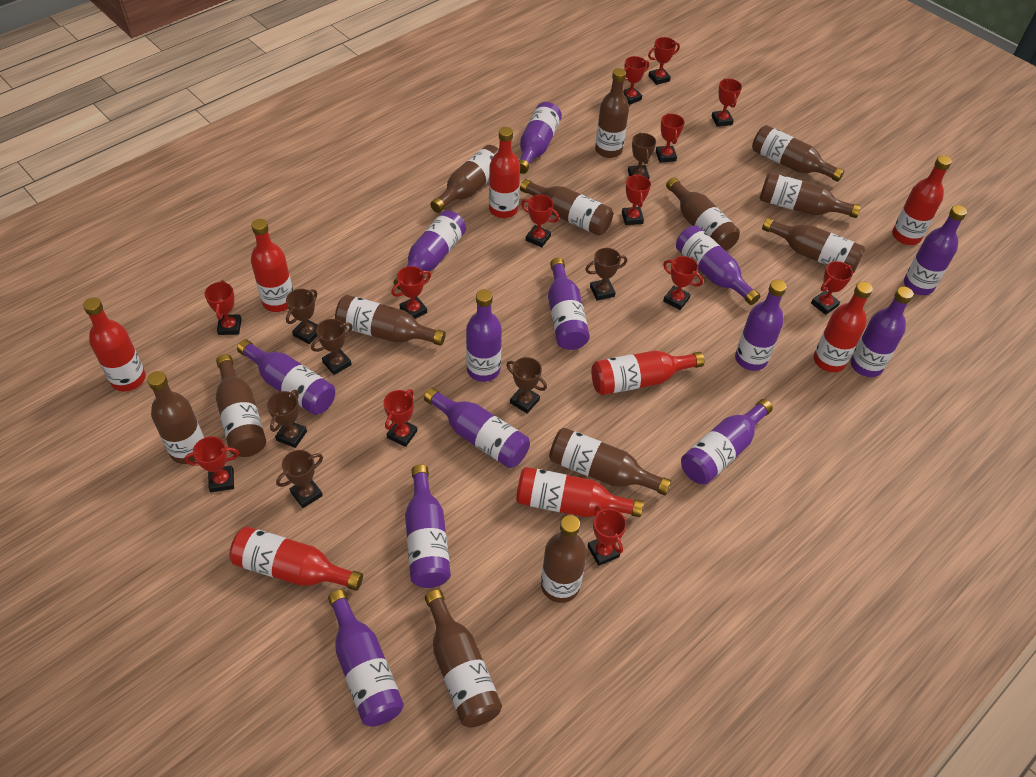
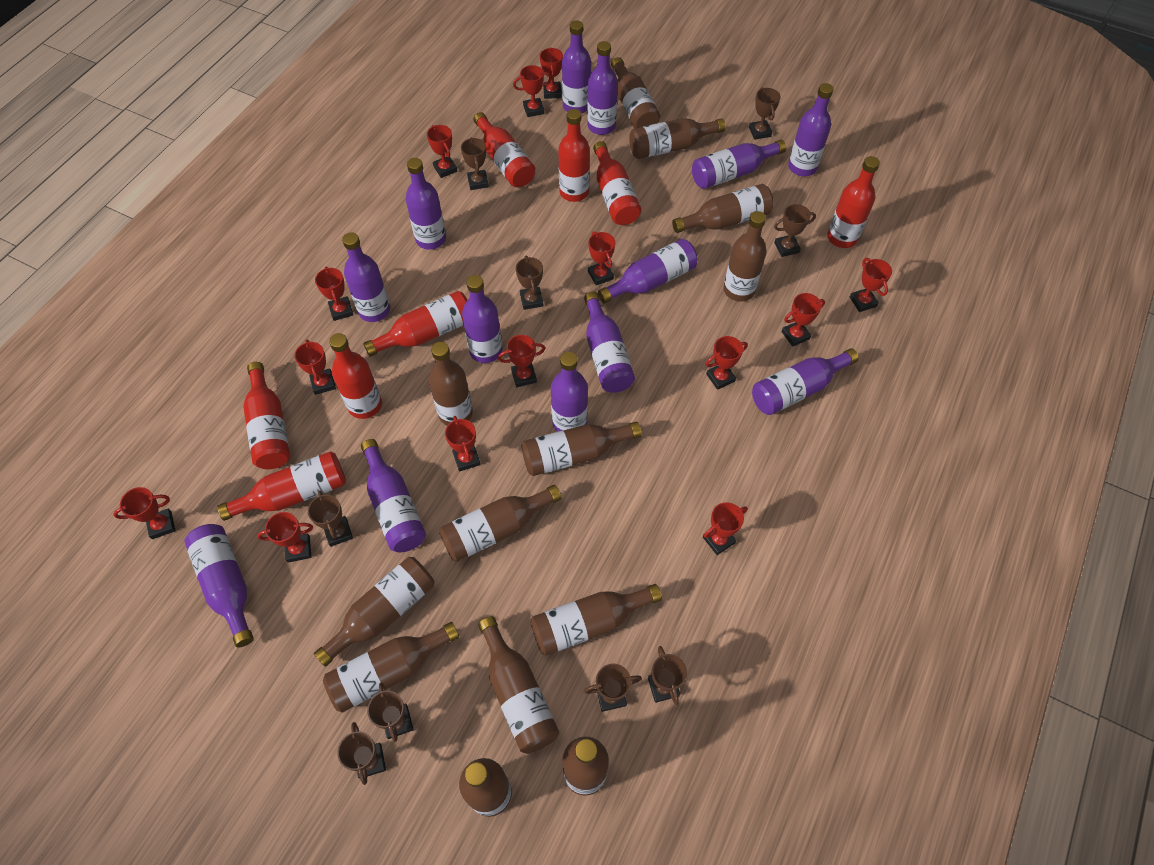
brown trophy: 7 -> 9
red trophy: 13 -> 14

